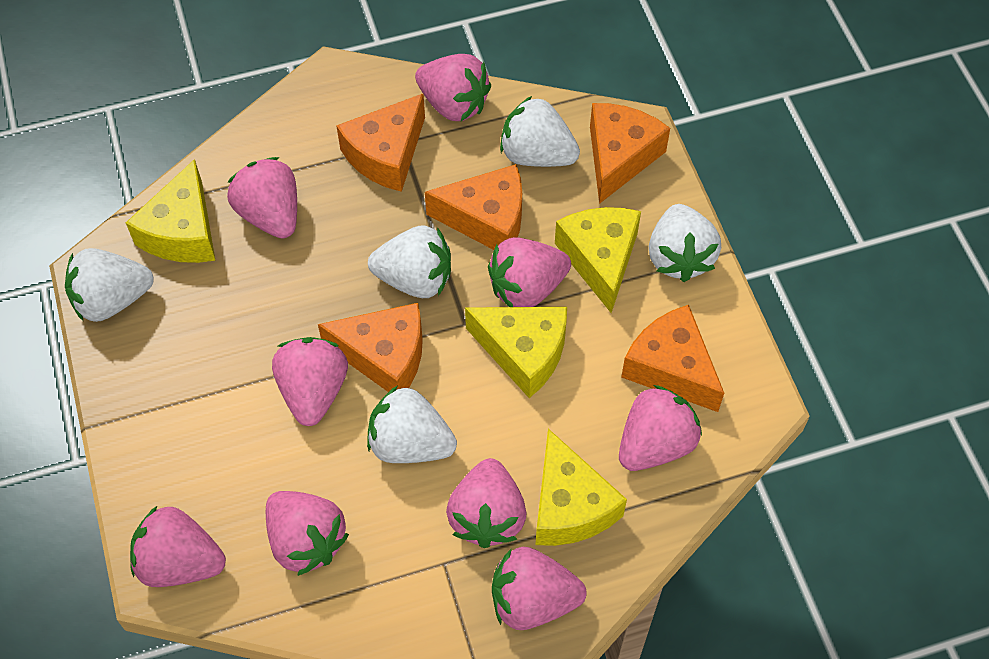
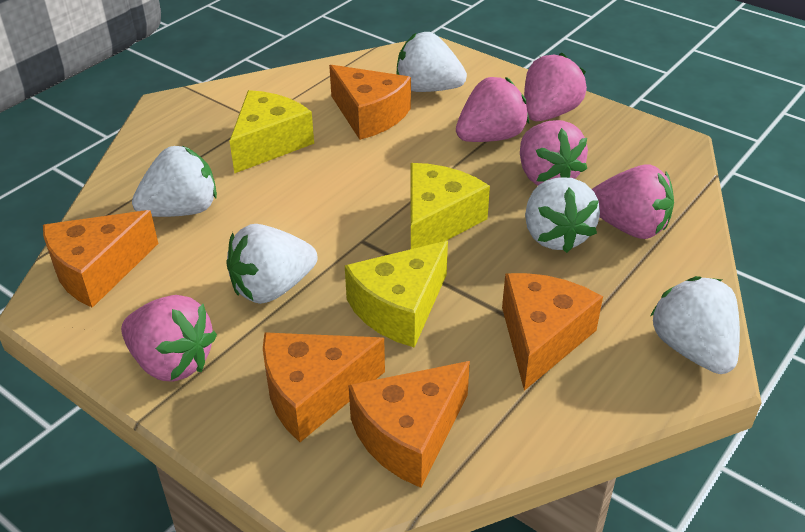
pink strawberry: 9 -> 5
yellow cheese: 4 -> 3

